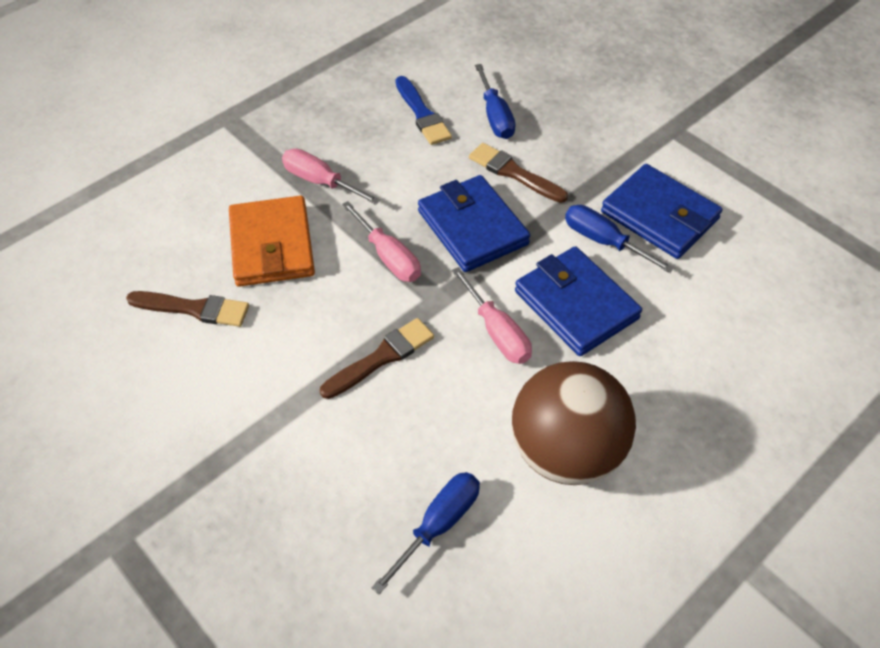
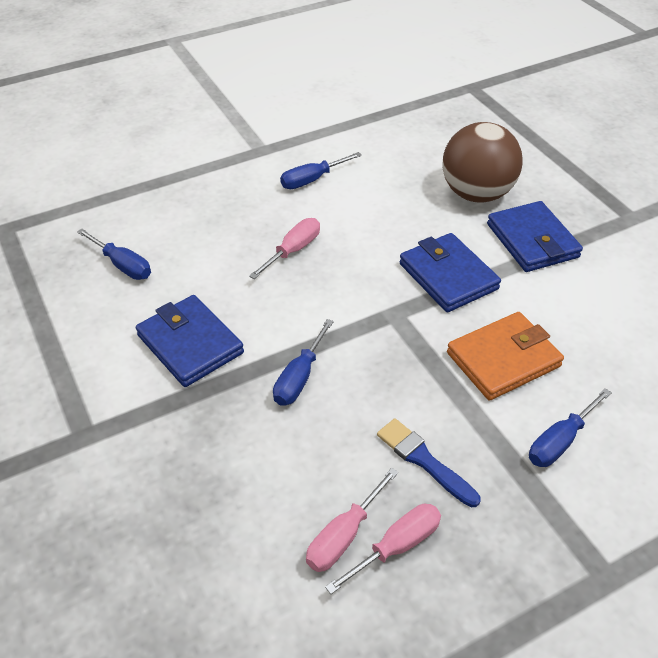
blue screwdriver: 3 -> 4
brown brush: 3 -> 0

